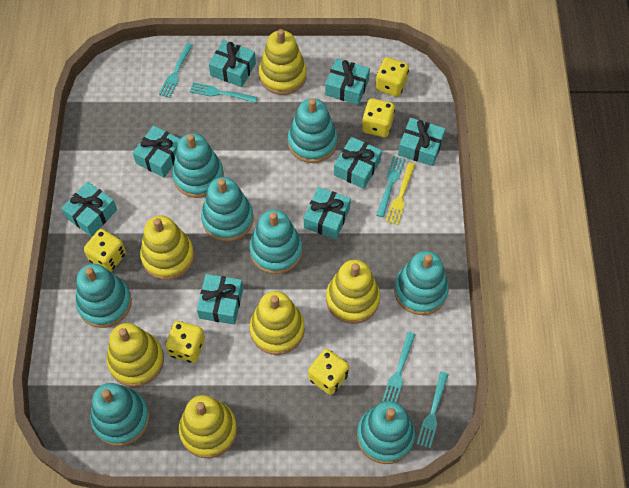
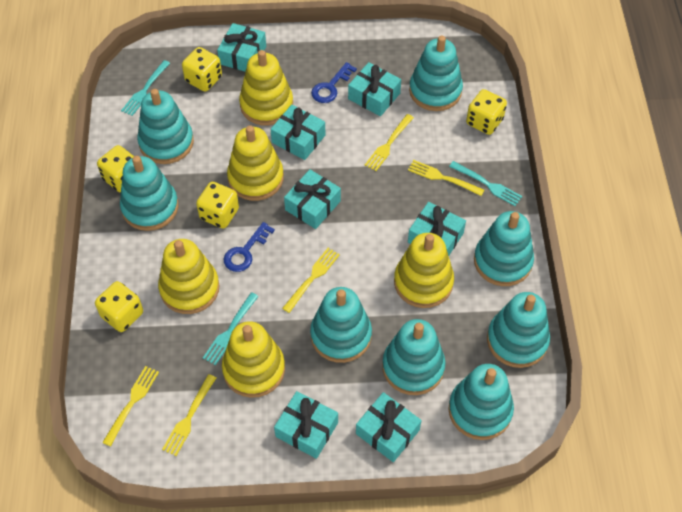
blue key: 0 -> 2
turquoise fork: 5 -> 3
turquoise gift: 8 -> 7
yellow fork: 1 -> 5
yellow stacking toy: 6 -> 5

